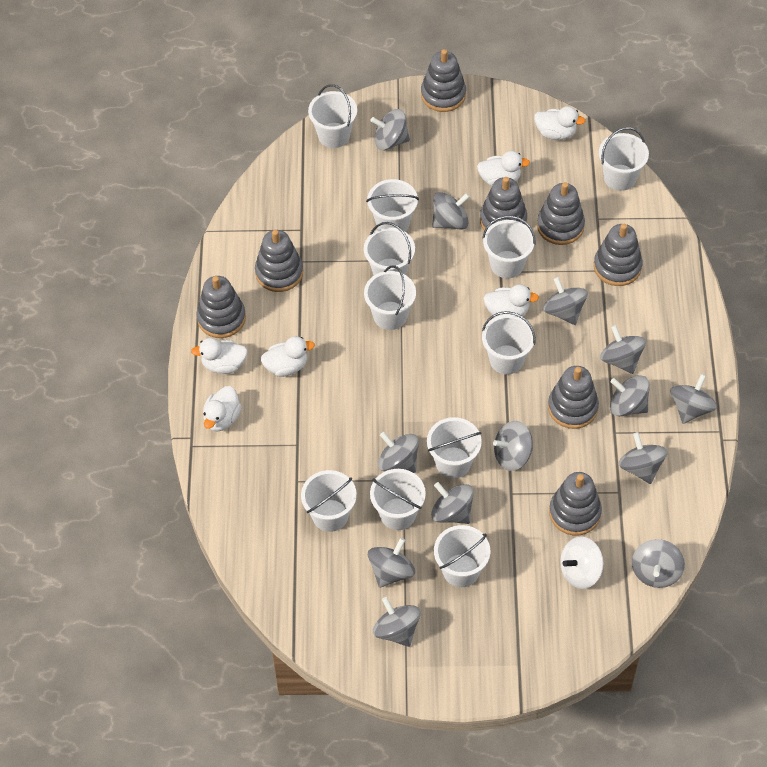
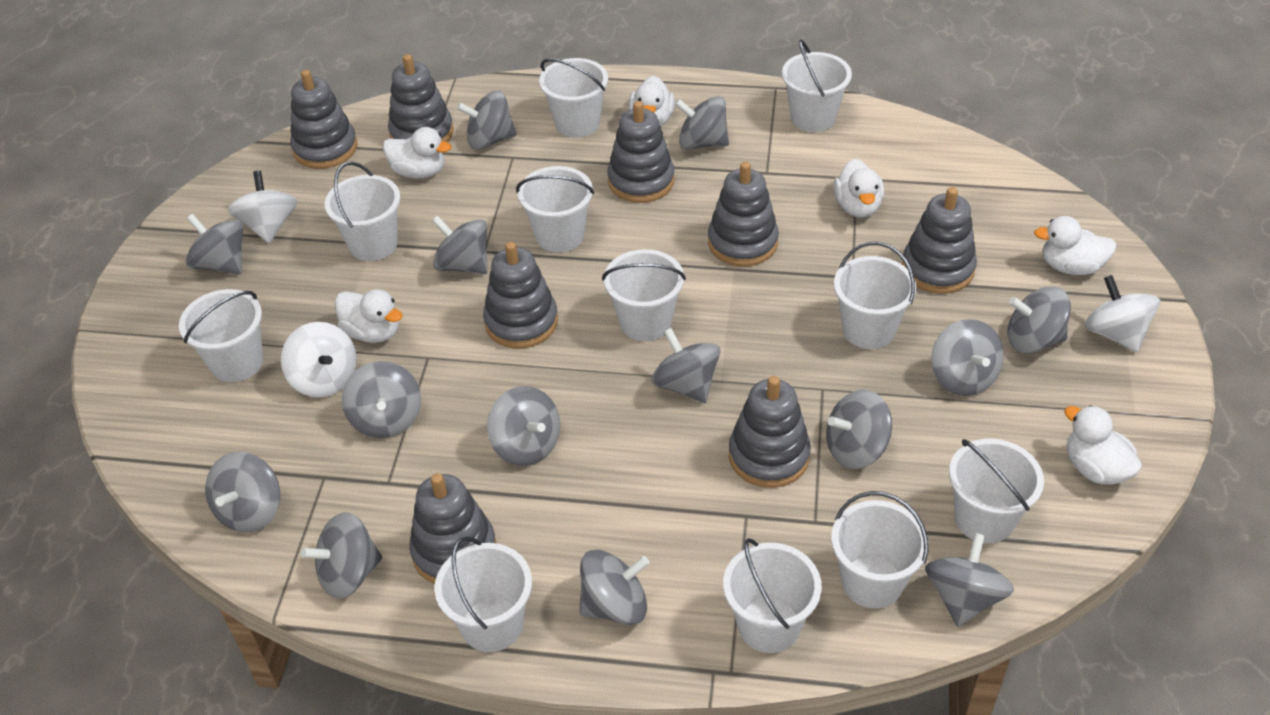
grey spinning top: 13 -> 14
white spinning top: 1 -> 3

